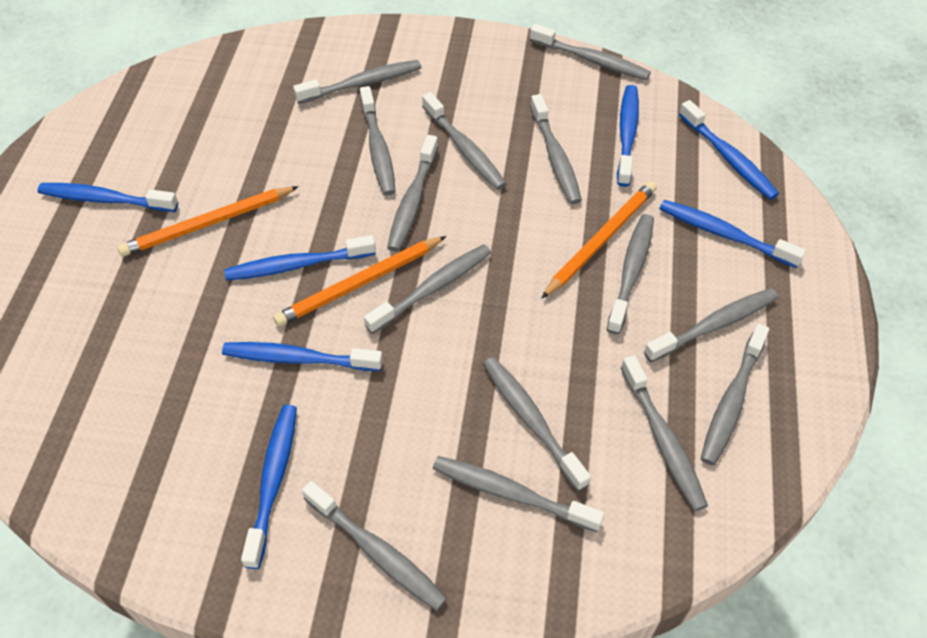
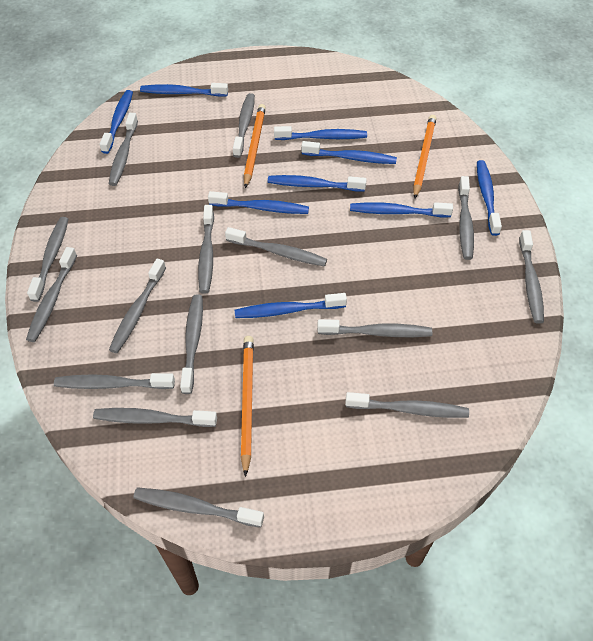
blue toothbrush: 7 -> 9
grey toothbrush: 14 -> 15

